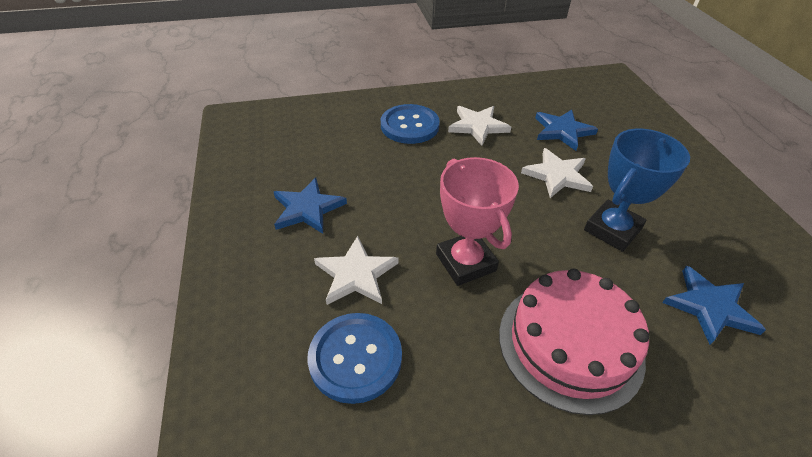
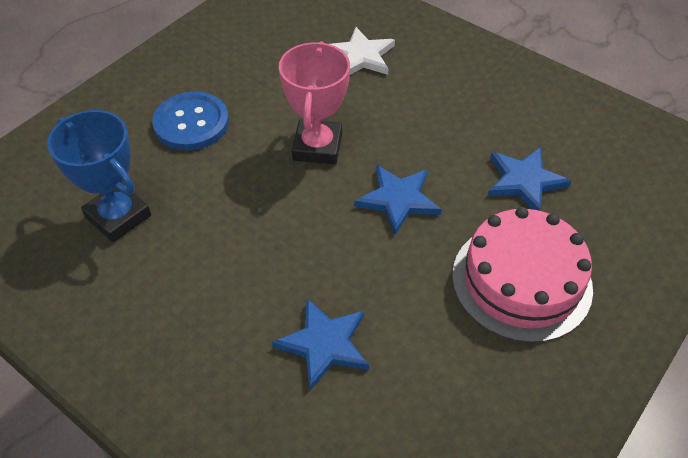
blue button: 2 -> 1
white star: 3 -> 1

